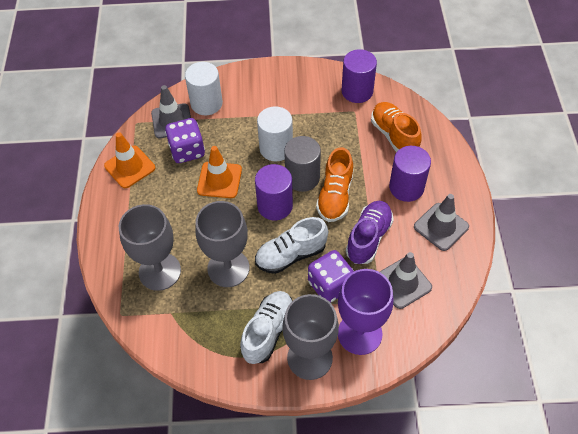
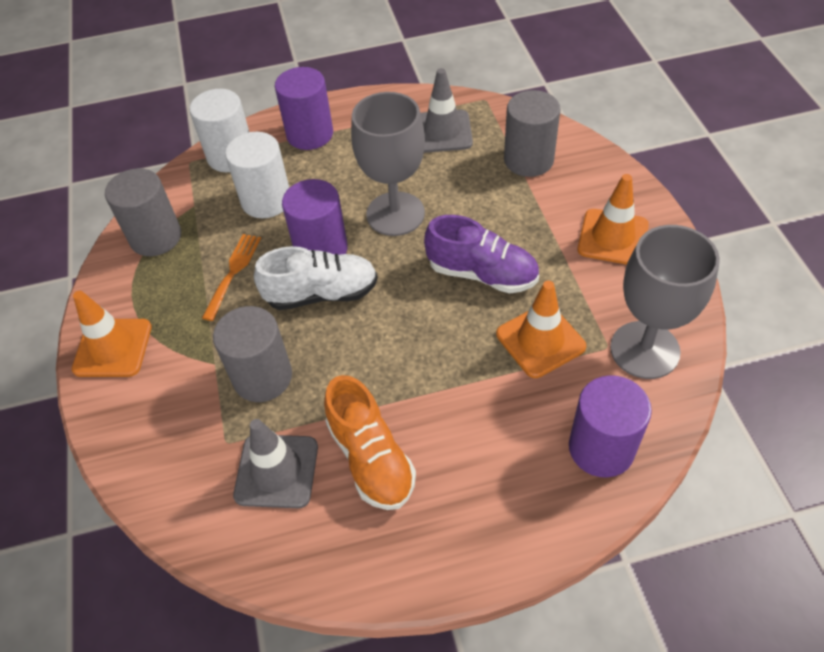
grey cylinder: 1 -> 3
grey goblet: 3 -> 2
grey traffic cone: 3 -> 2
orange fork: 0 -> 1
orange shoe: 2 -> 1
orange traffic cone: 2 -> 3
purple dice: 2 -> 0
purple goblet: 1 -> 0
white shoe: 2 -> 1

